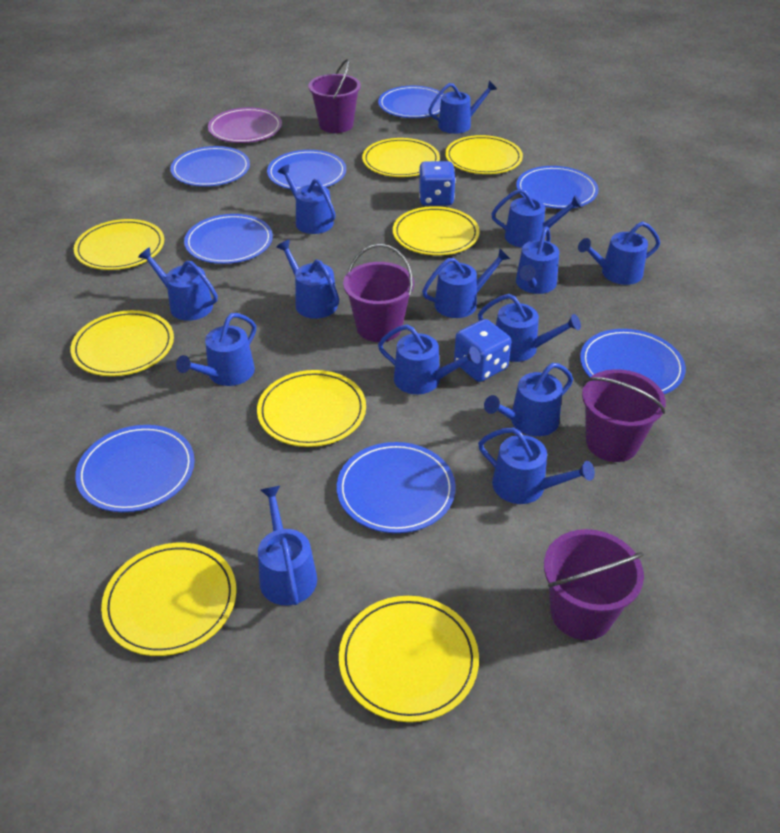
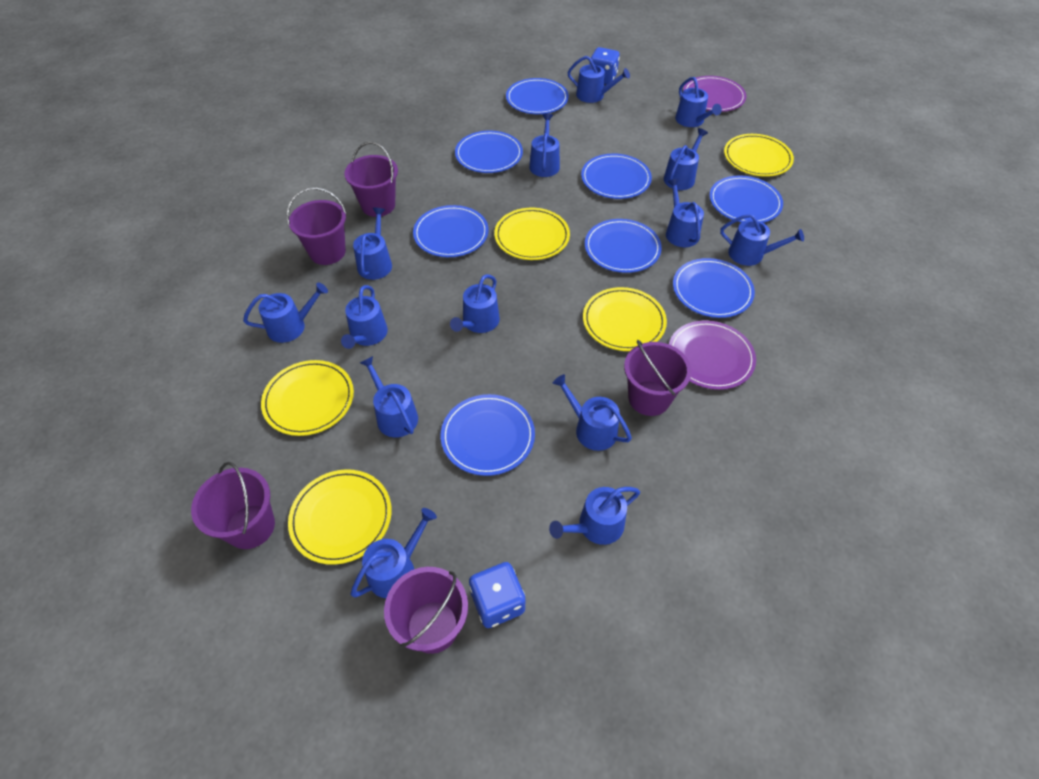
purple bucket: 4 -> 5
purple plate: 1 -> 2
yellow plate: 8 -> 5

